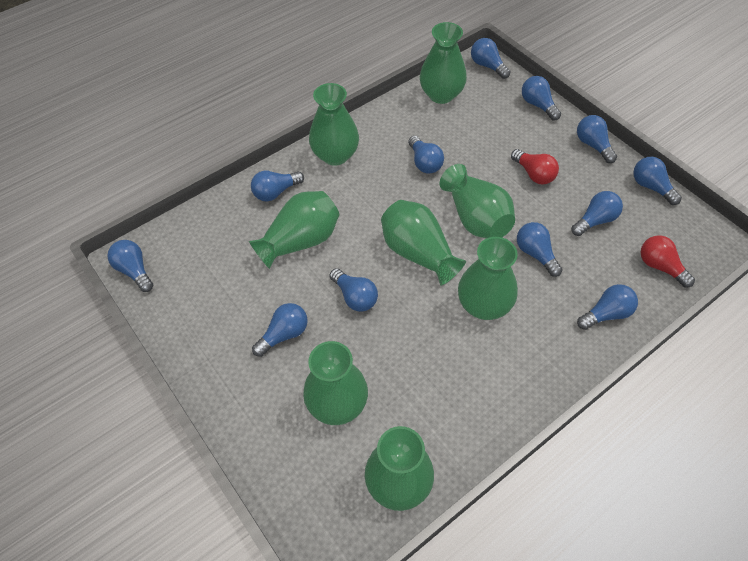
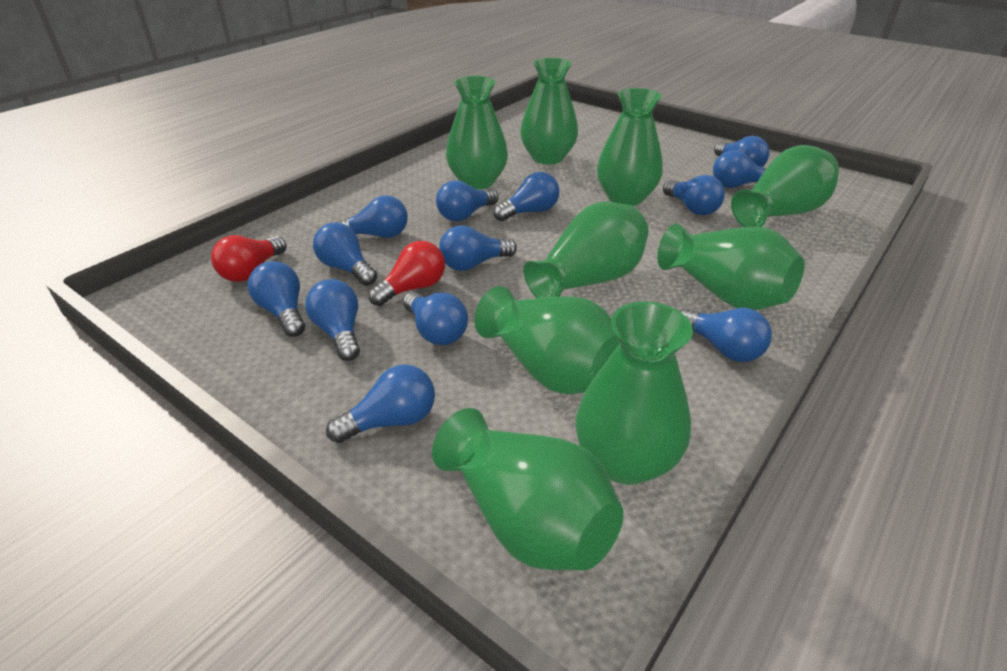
blue light bulb: 12 -> 13
green vase: 8 -> 9

